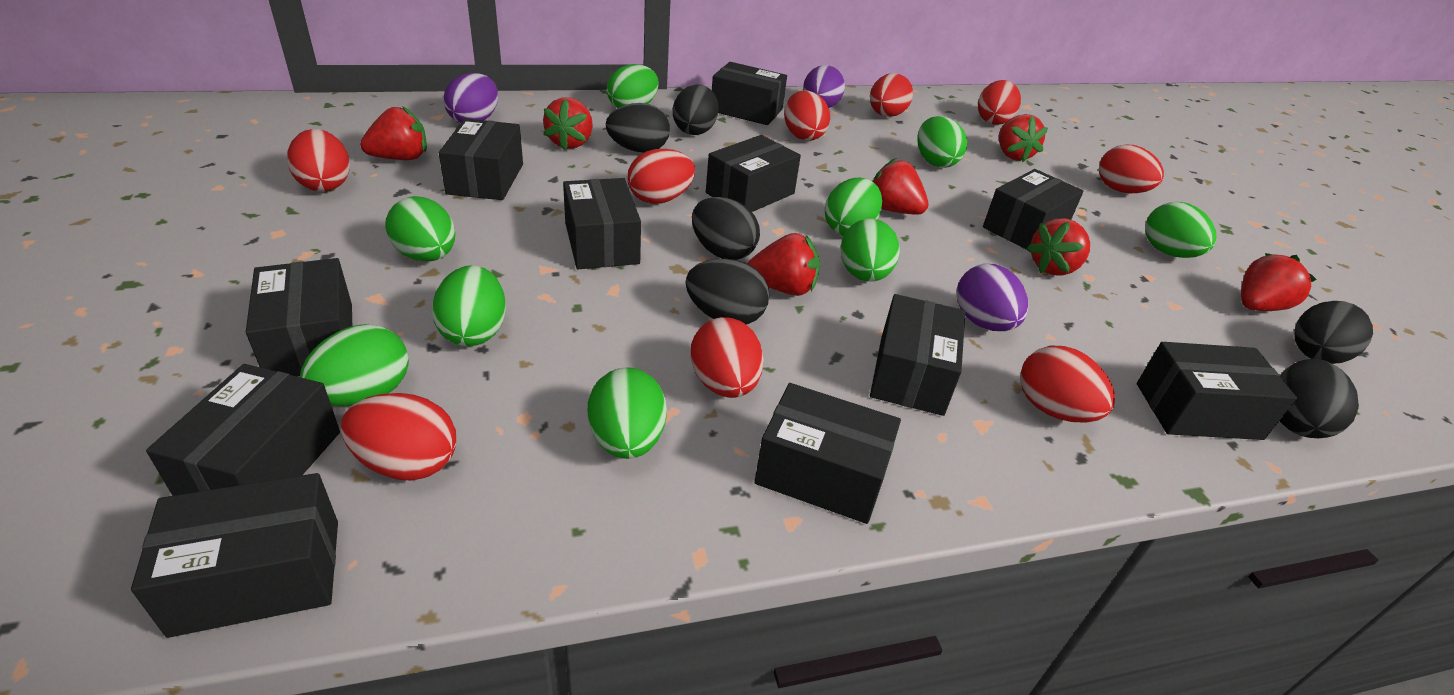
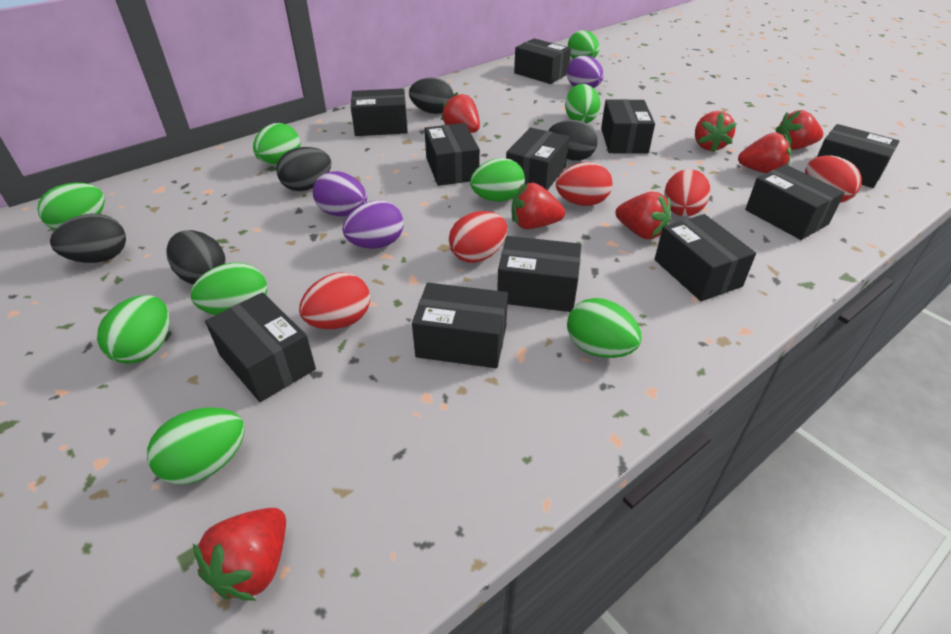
black egg: 6 -> 5
red egg: 9 -> 5

